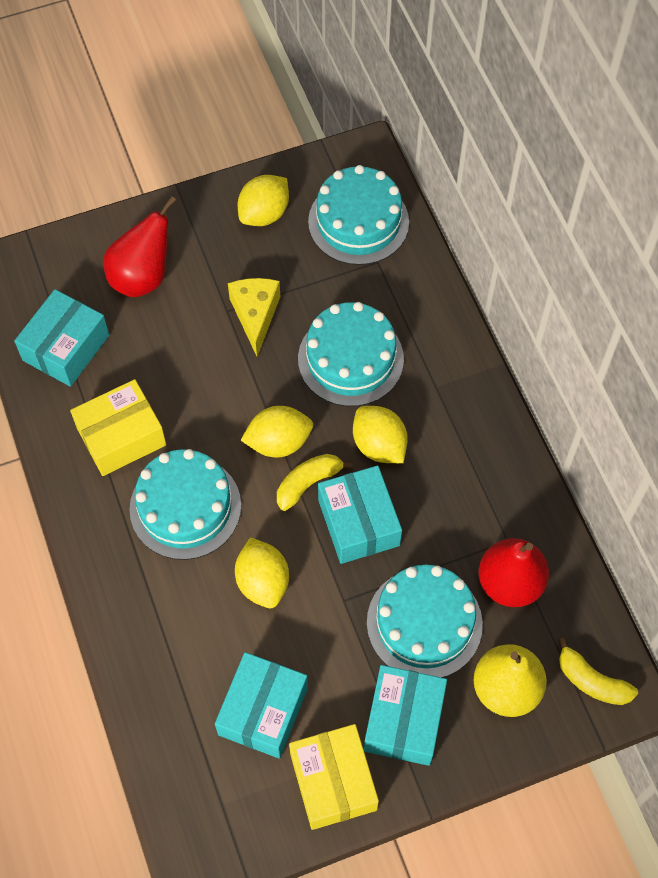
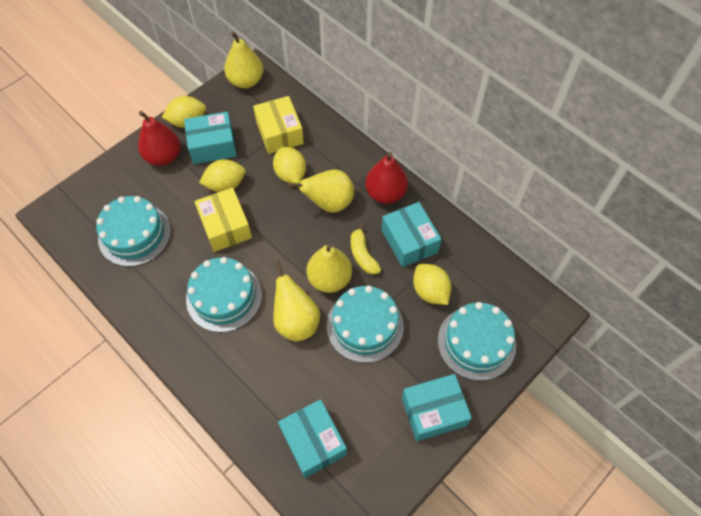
yellow banana: 2 -> 1
yellow cheese: 1 -> 0
yellow pear: 1 -> 4

